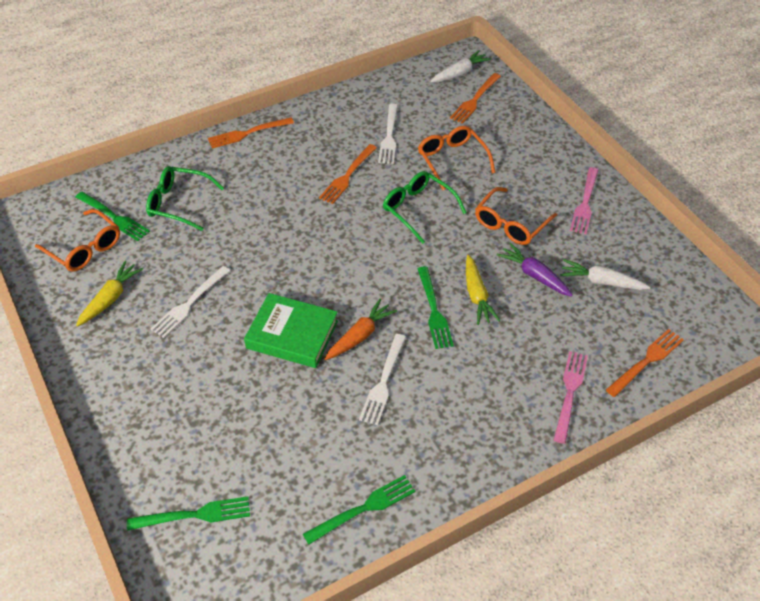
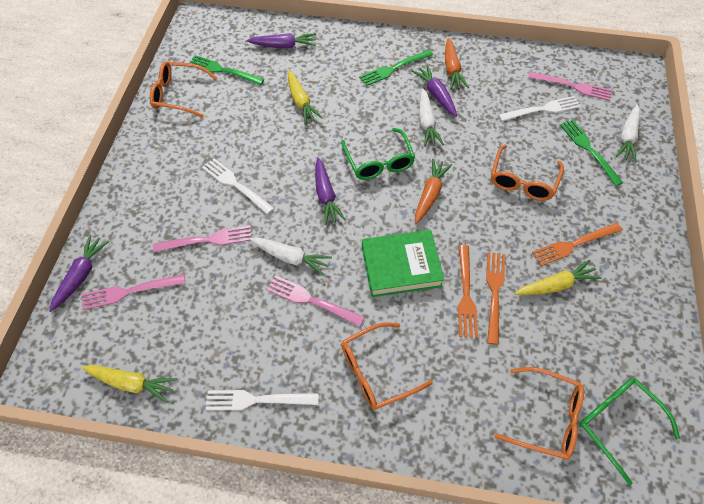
green fork: 4 -> 3
orange carrot: 1 -> 2
orange fork: 4 -> 3
orange glasses: 3 -> 4
pink fork: 2 -> 4
purple carrot: 1 -> 4
white carrot: 2 -> 3
yellow carrot: 2 -> 3

